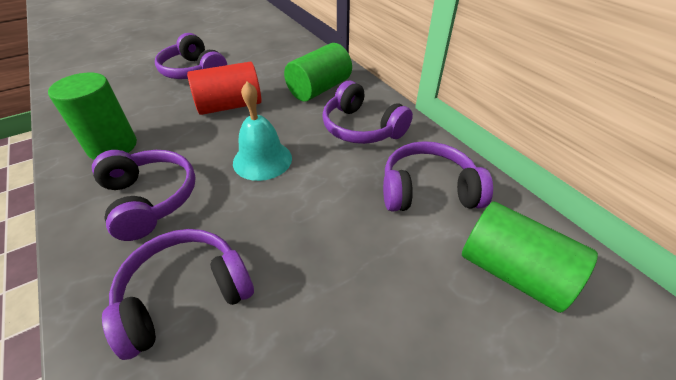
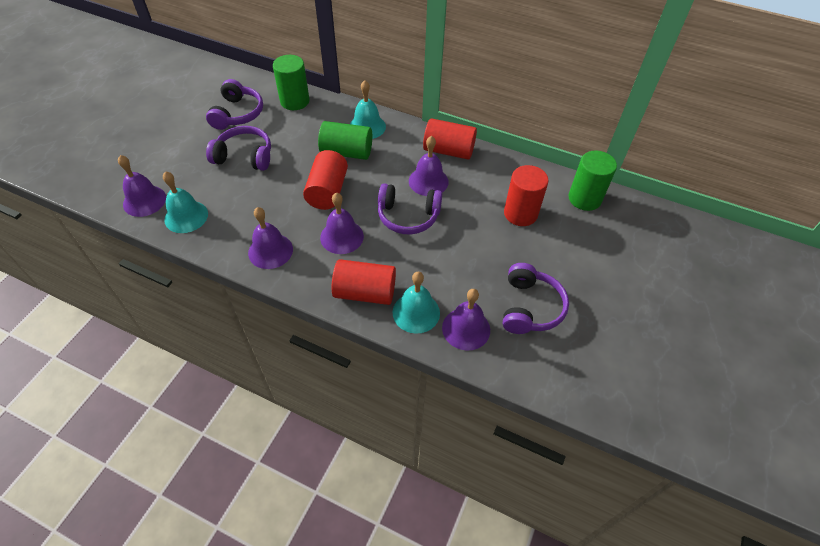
purple bell: 0 -> 5
purple headphones: 5 -> 4
red cylinder: 1 -> 4
turquoise bell: 1 -> 3

